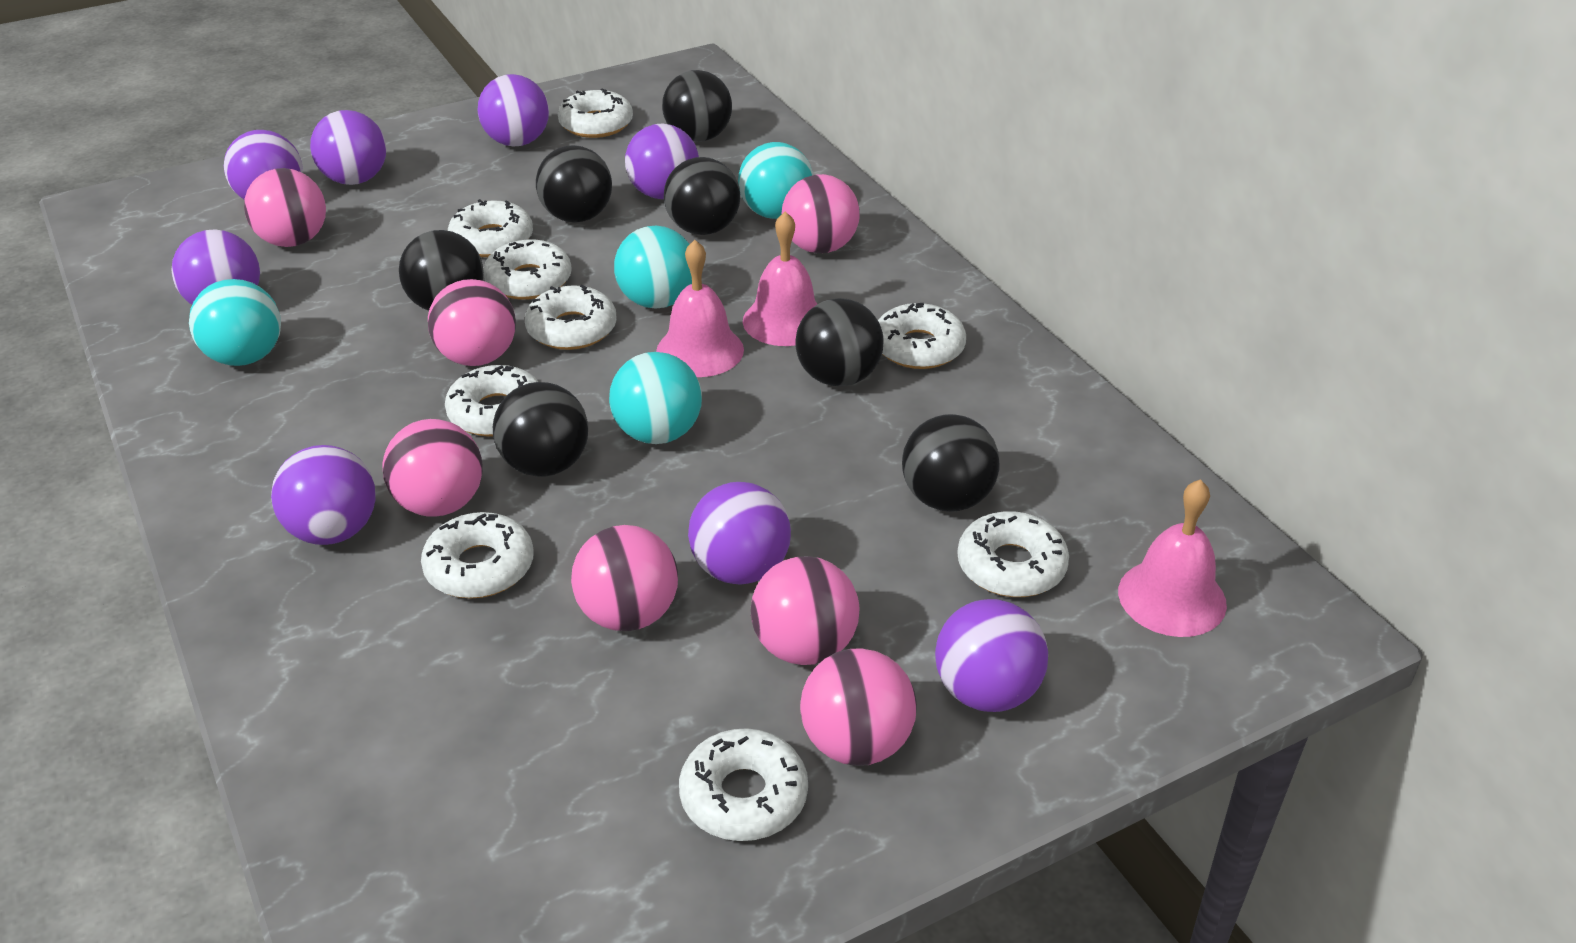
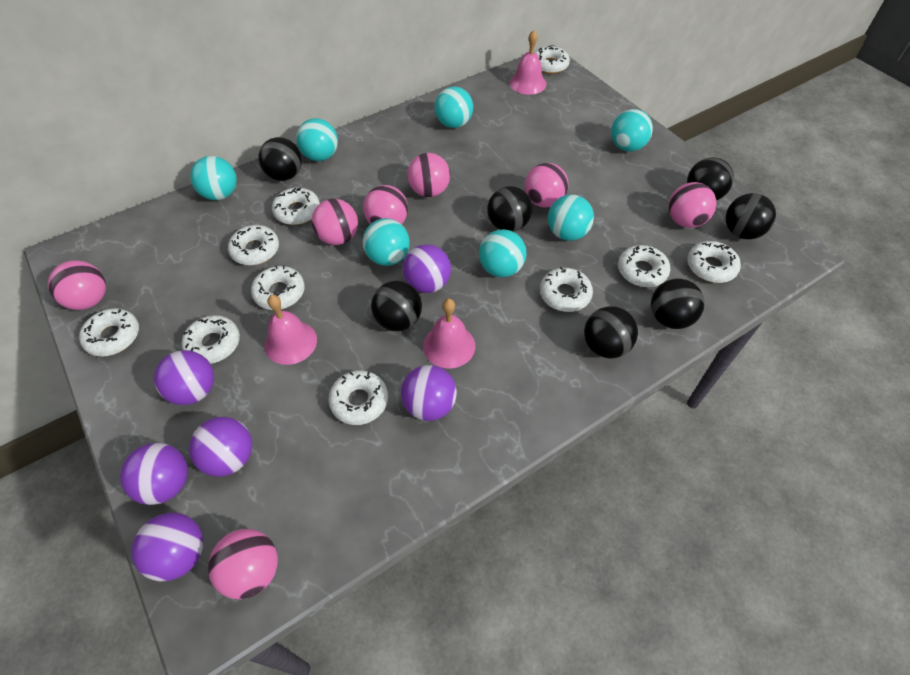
purple ball: 8 -> 6
turquoise ball: 4 -> 7
white donut: 9 -> 10

